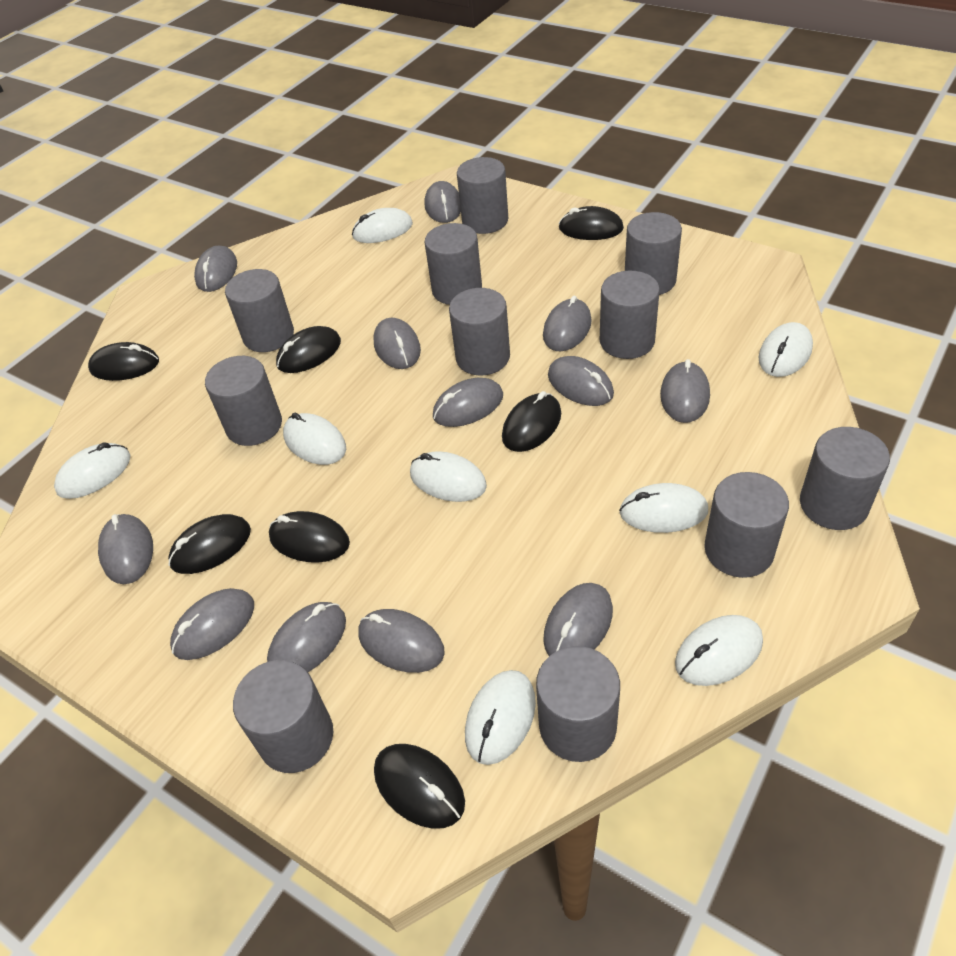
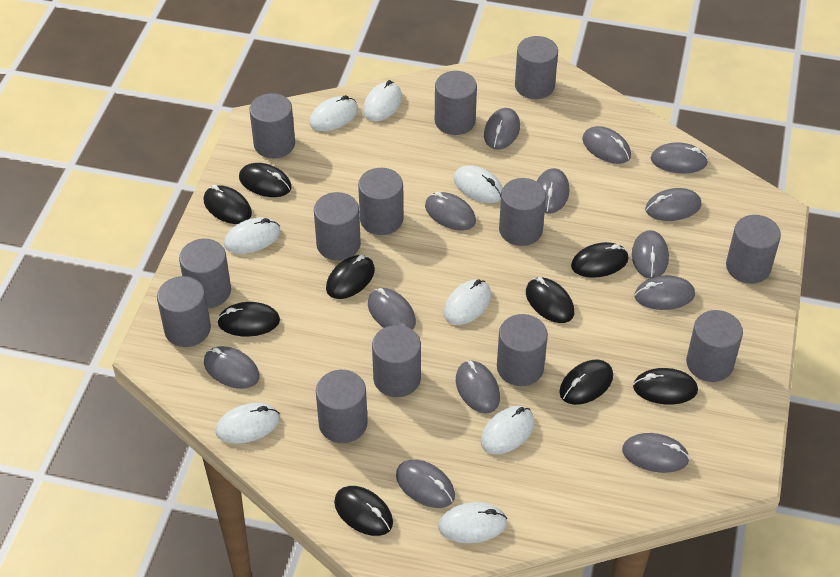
black mouse: 7 -> 9
grey cylinder: 11 -> 13
grey mouse: 12 -> 13

